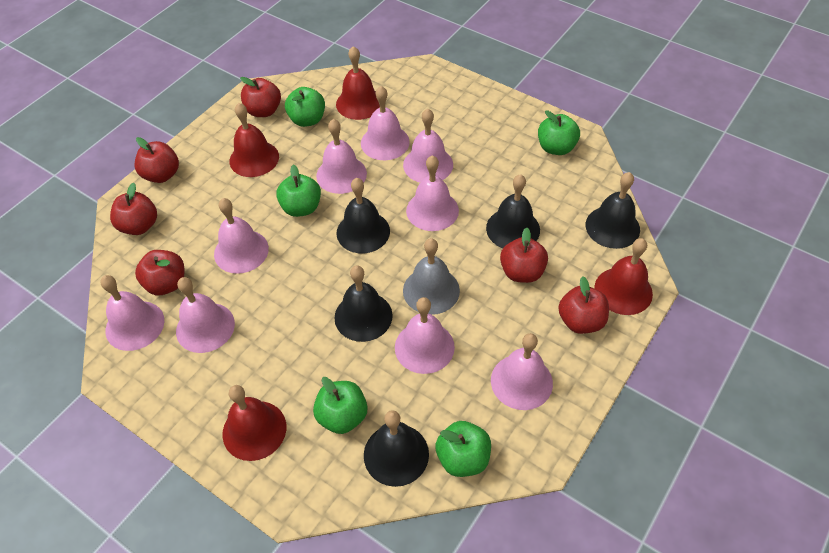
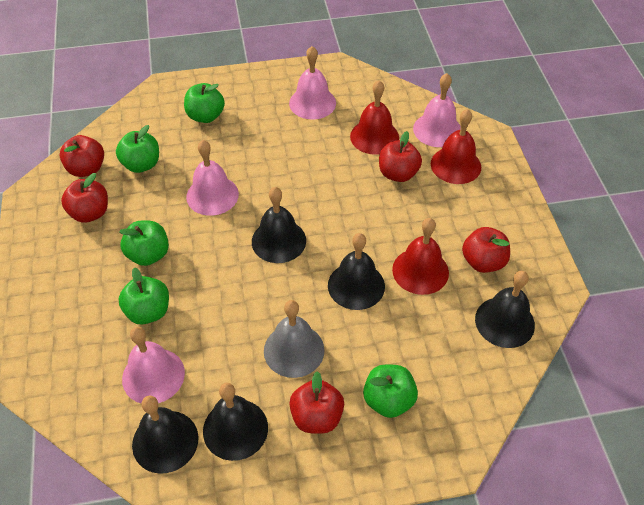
pink bell: 9 -> 4
red apple: 6 -> 5
red bell: 4 -> 3

